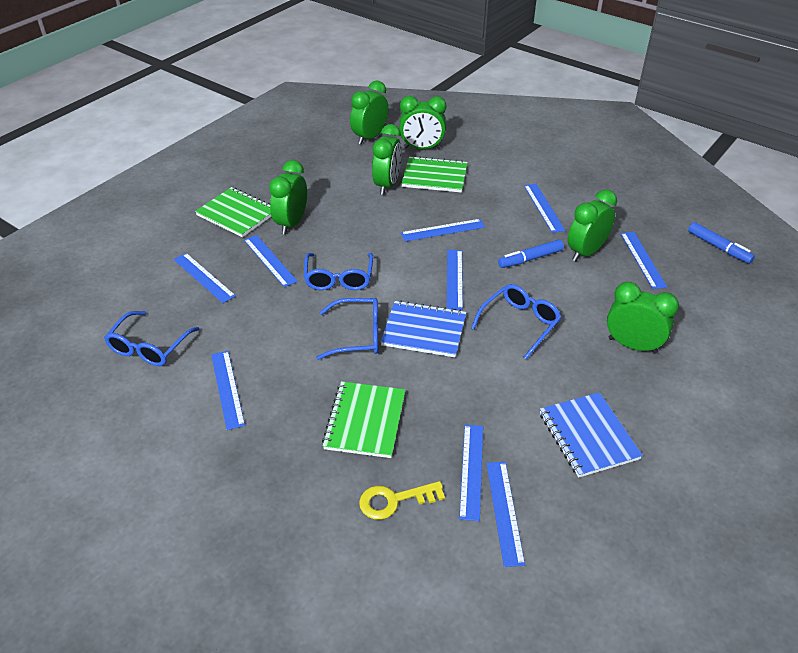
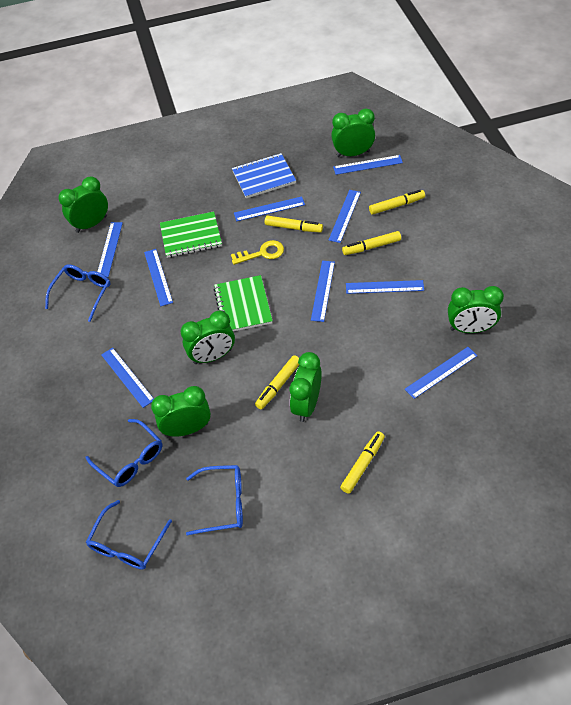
blue marker: 2 -> 0
blue notebook: 2 -> 1
green notebook: 3 -> 2
yellow marker: 0 -> 5

